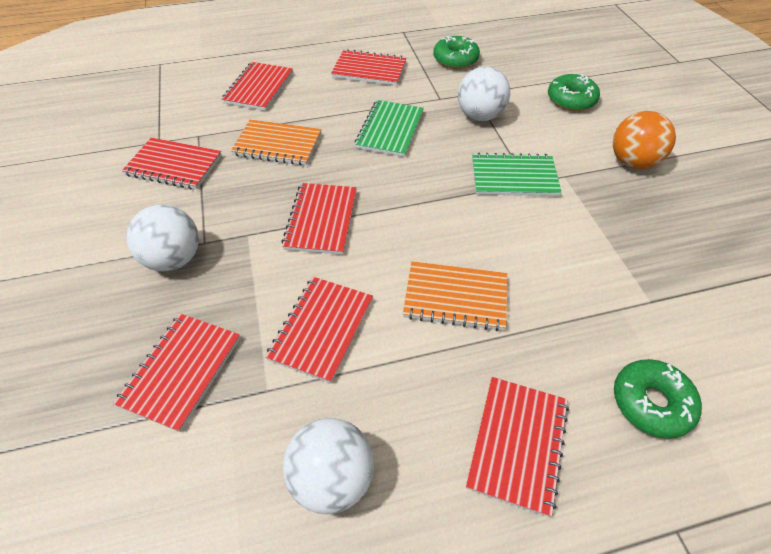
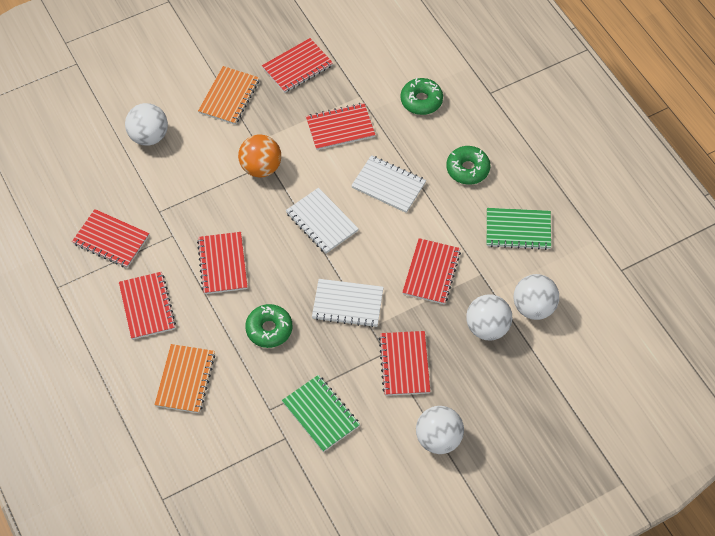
white ball: 3 -> 4
white notebook: 0 -> 3

